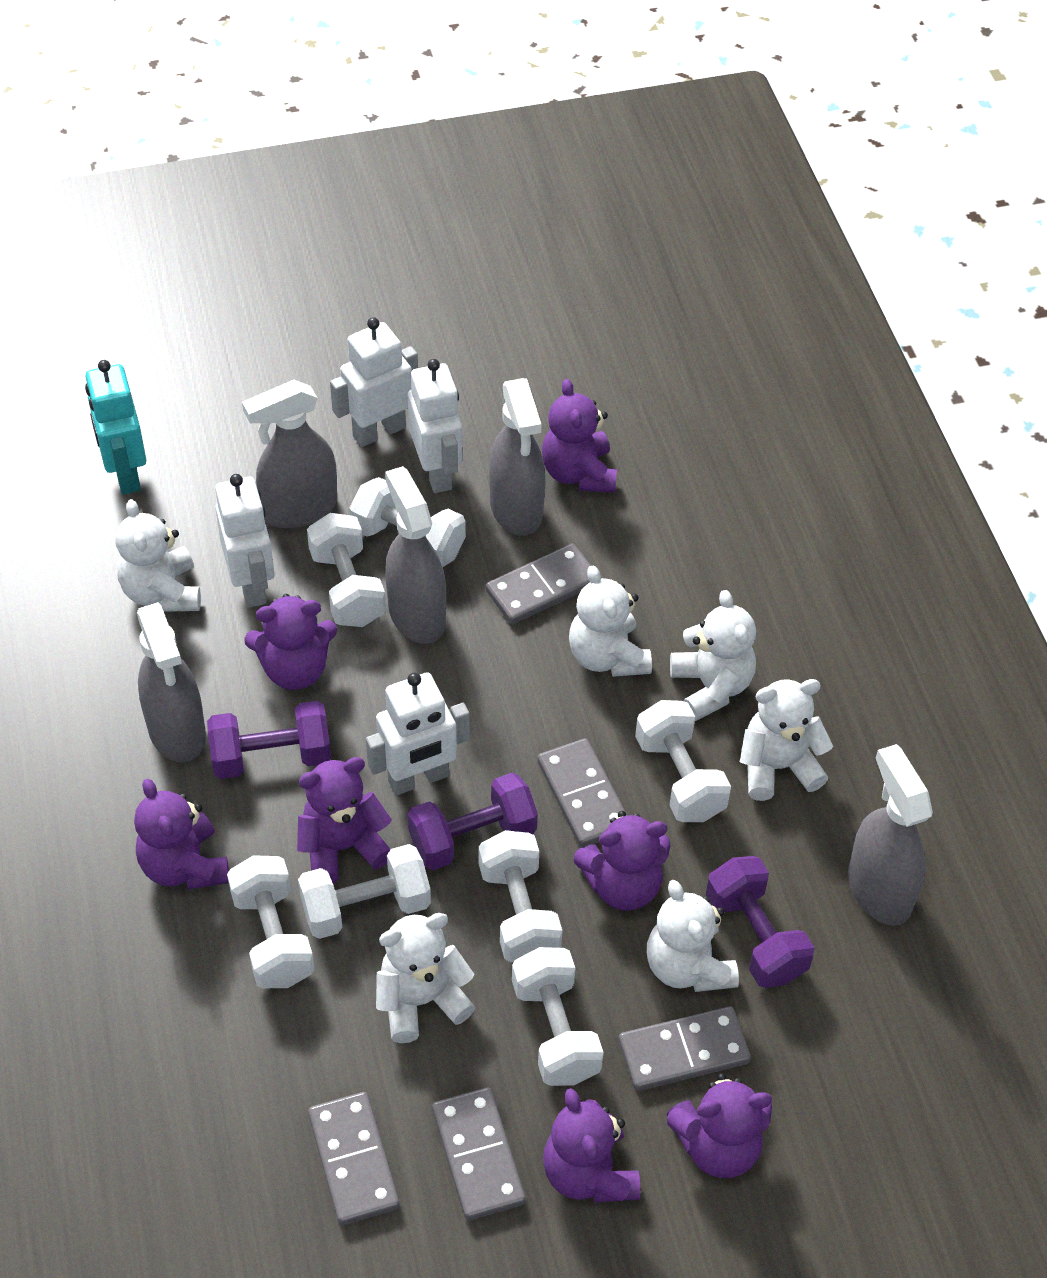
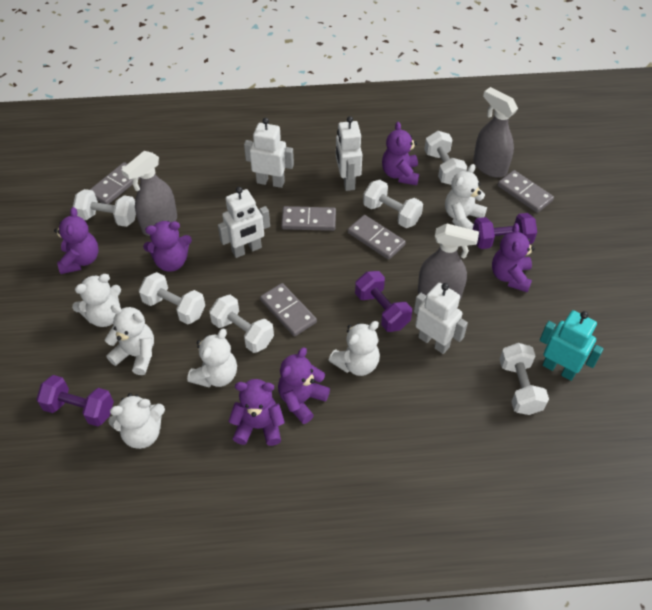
grey spray bottle: 5 -> 3
purple teddy bear: 7 -> 6
white dumbbell: 7 -> 6

